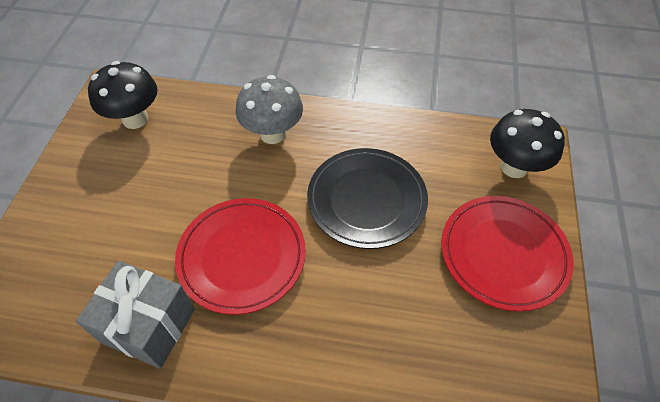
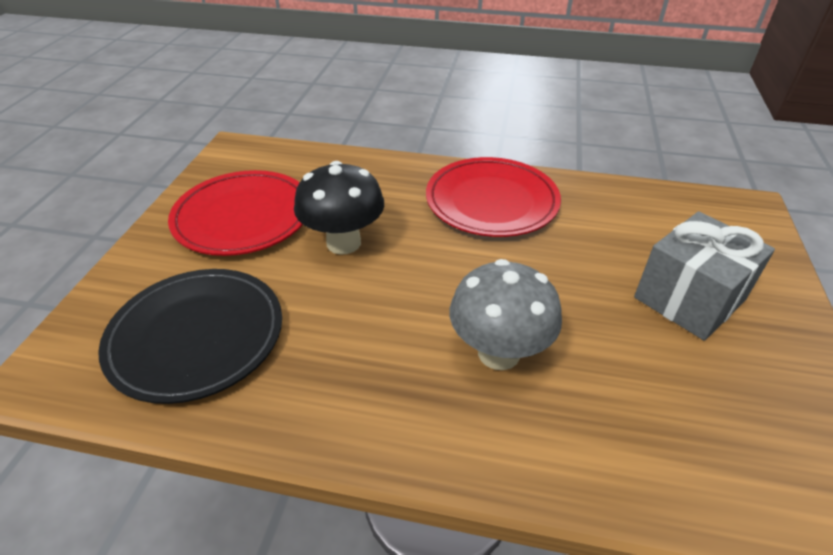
black mushroom: 2 -> 1

